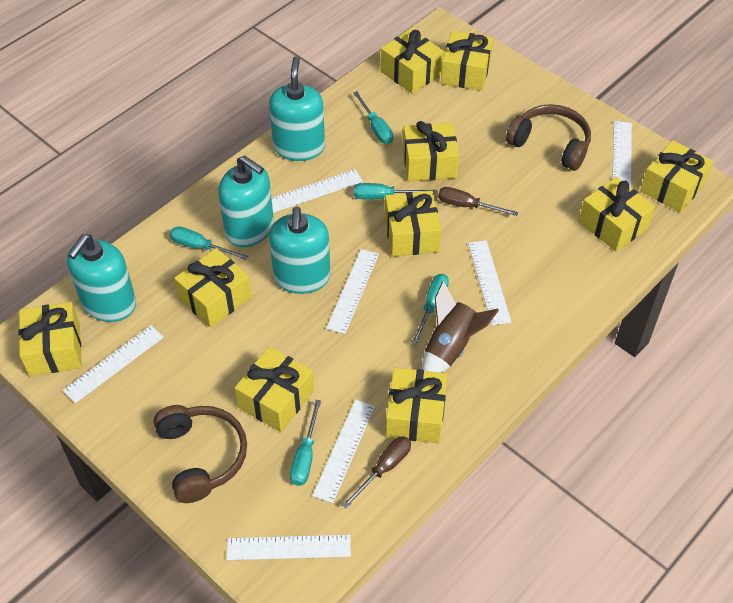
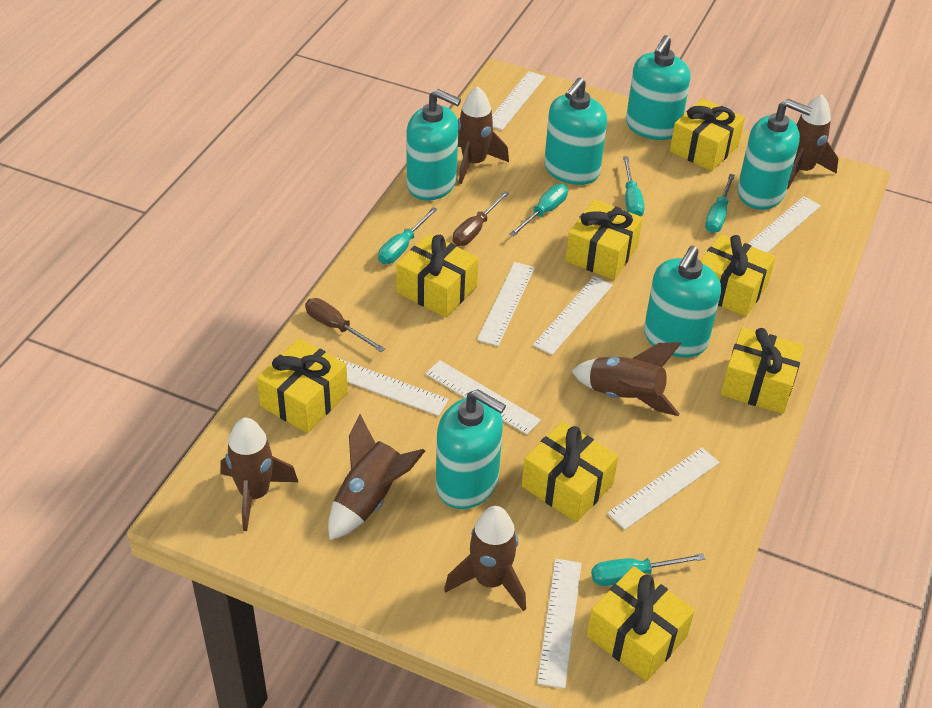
brown headphones: 2 -> 0
brown rocket: 1 -> 6
turquoise soap dispenser: 4 -> 6
white ruler: 7 -> 8
yellow gift: 10 -> 8

